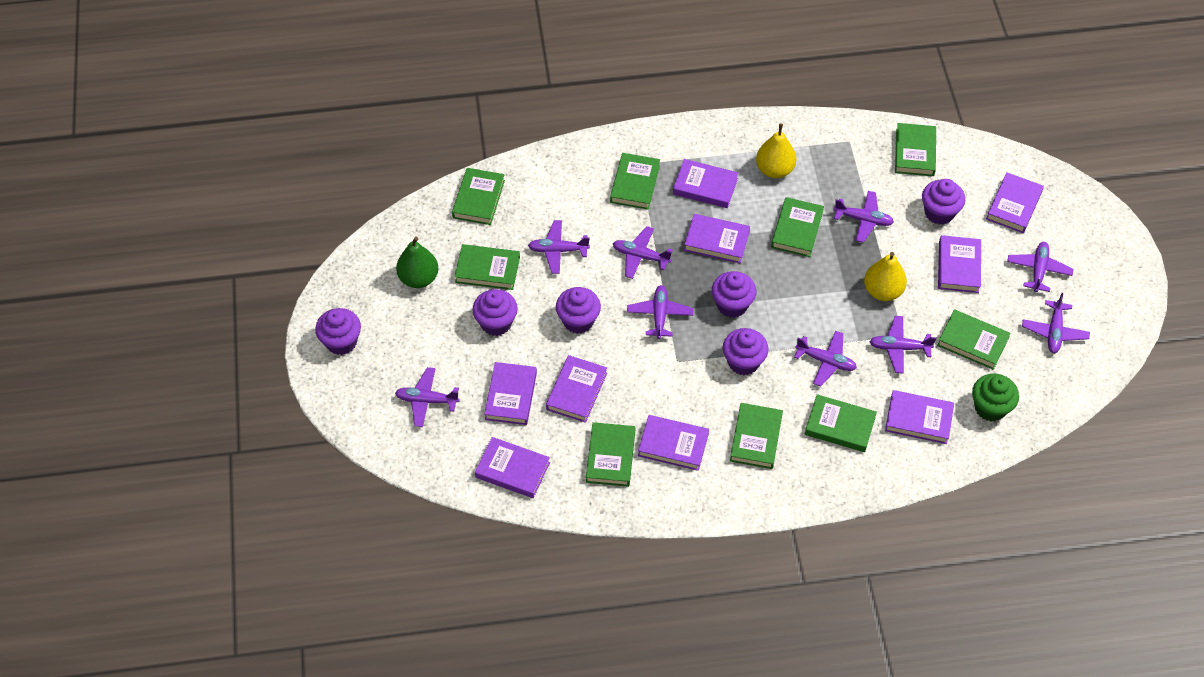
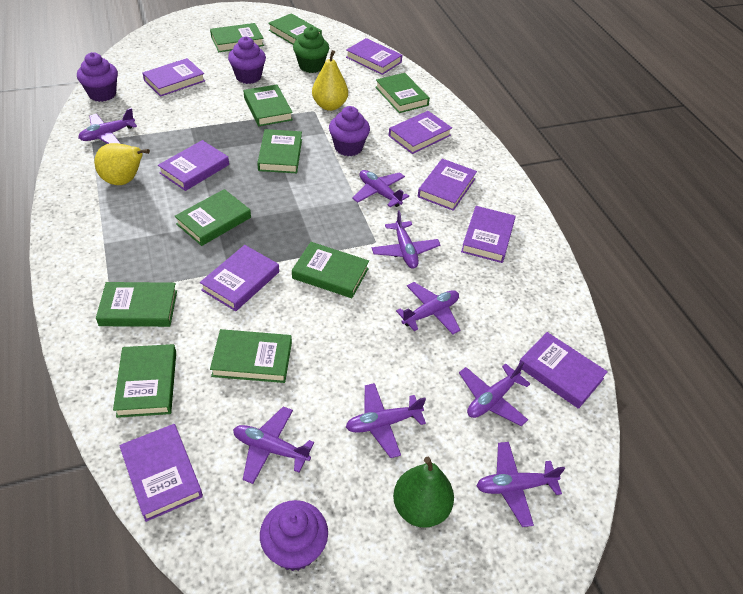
green book: 9 -> 10
purple cupcake: 6 -> 4
purple plane: 9 -> 8

